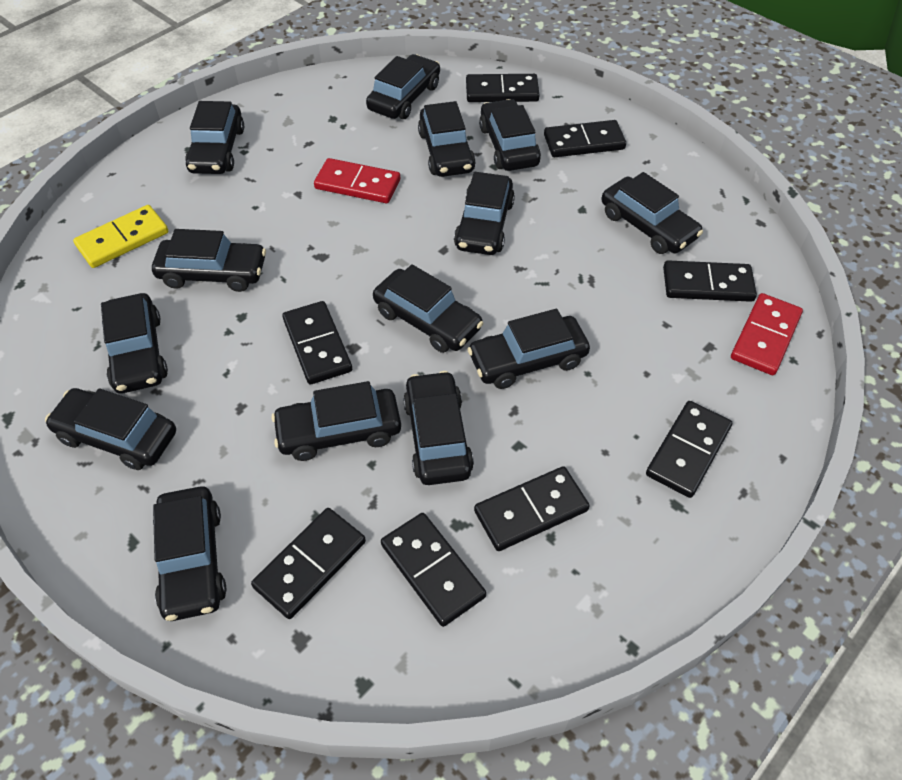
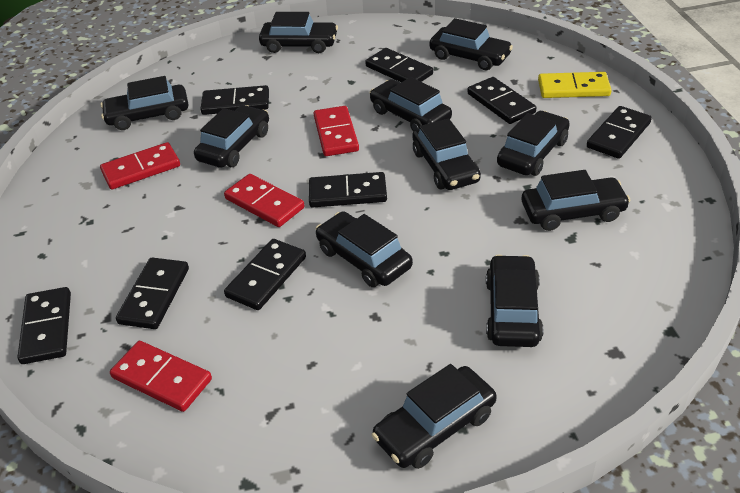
black car: 14 -> 11
red domino: 2 -> 4

